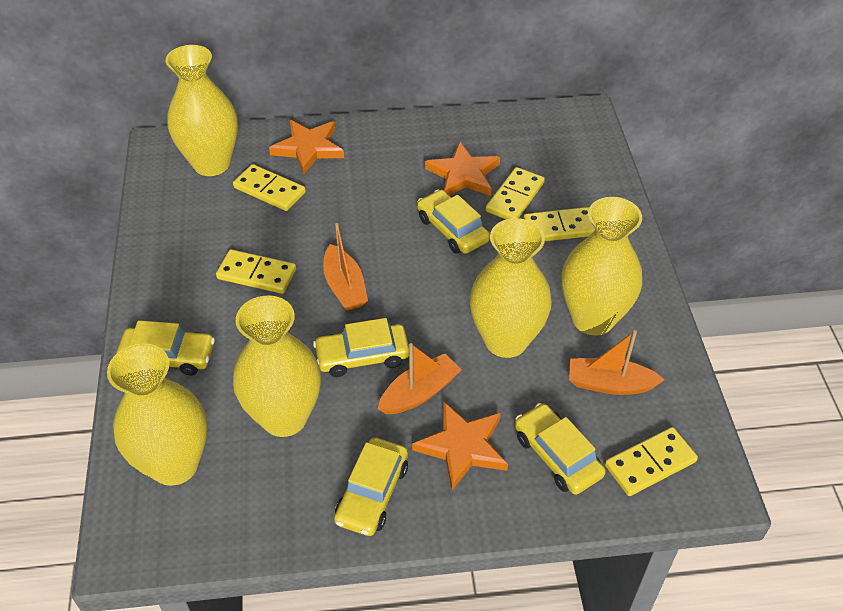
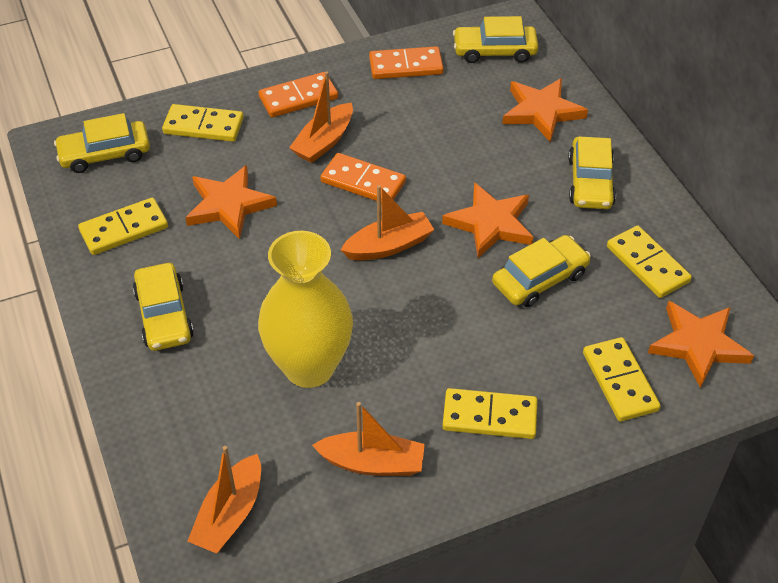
orange boat: 3 -> 4
orange domino: 0 -> 3
orange star: 3 -> 4
yellow vase: 5 -> 1

